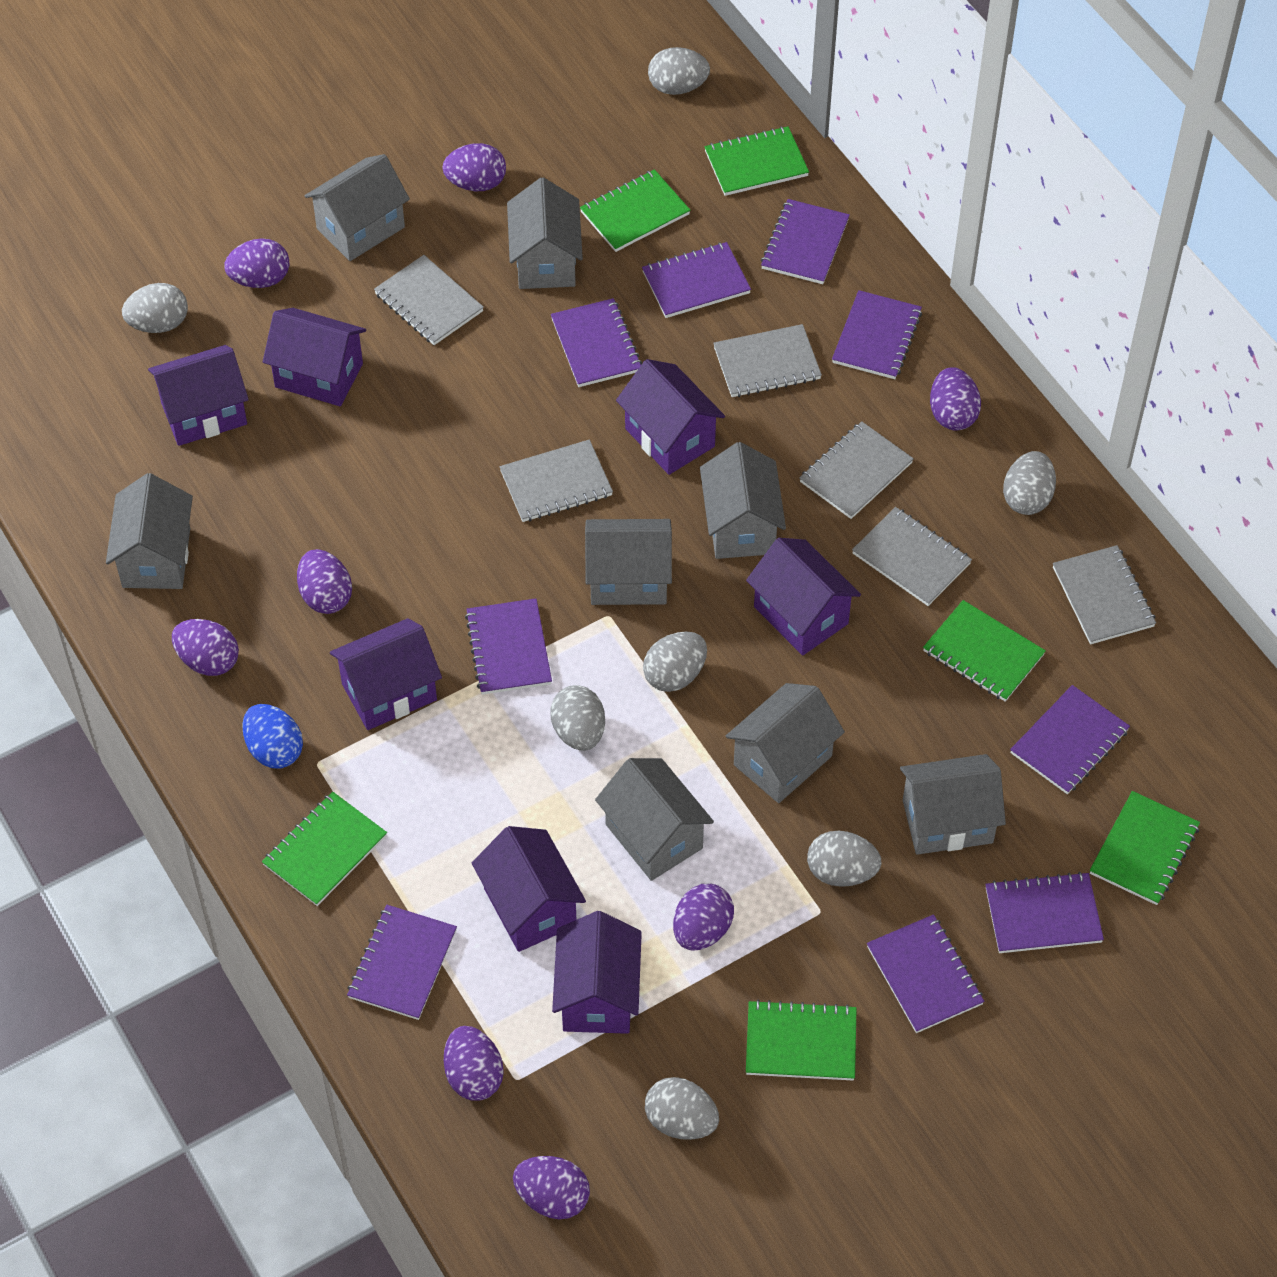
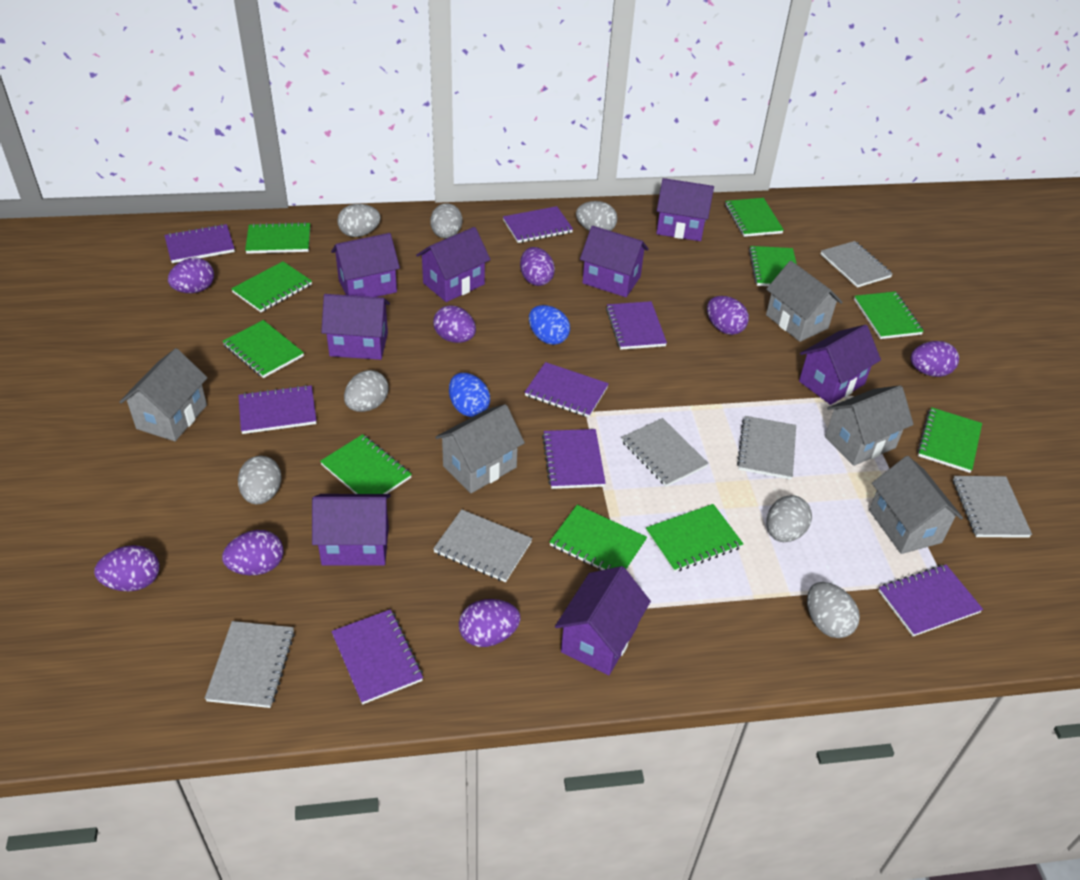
blue egg: 1 -> 2
green notebook: 6 -> 10
grey house: 8 -> 5
purple house: 7 -> 8
purple notebook: 9 -> 8

